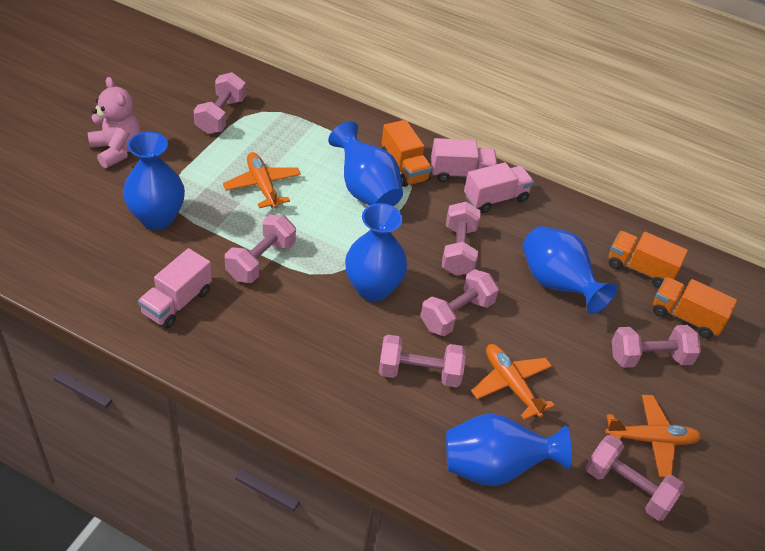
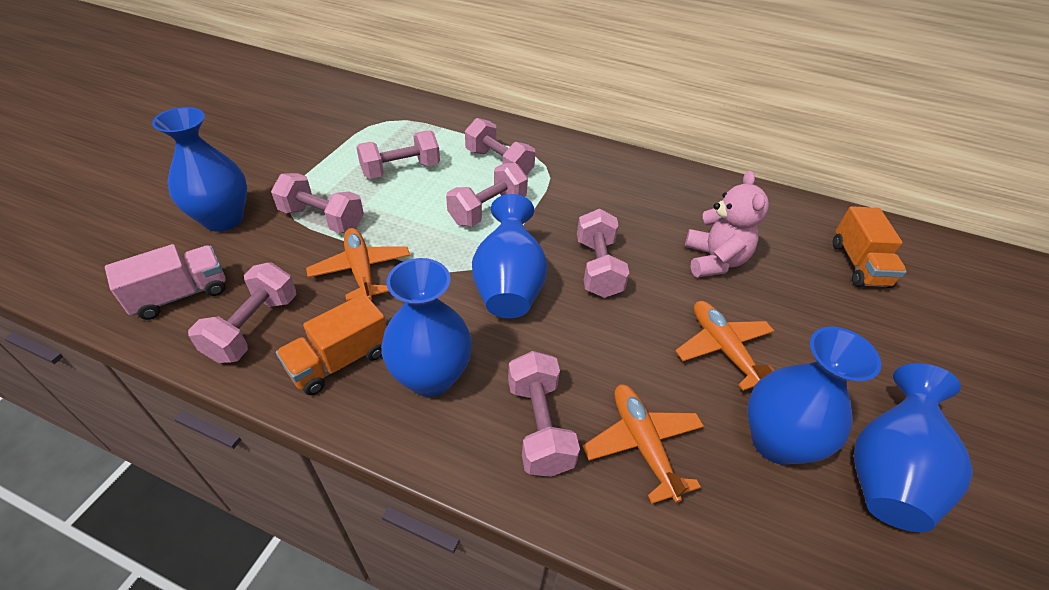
orange truck: 3 -> 2
pink truck: 3 -> 1

